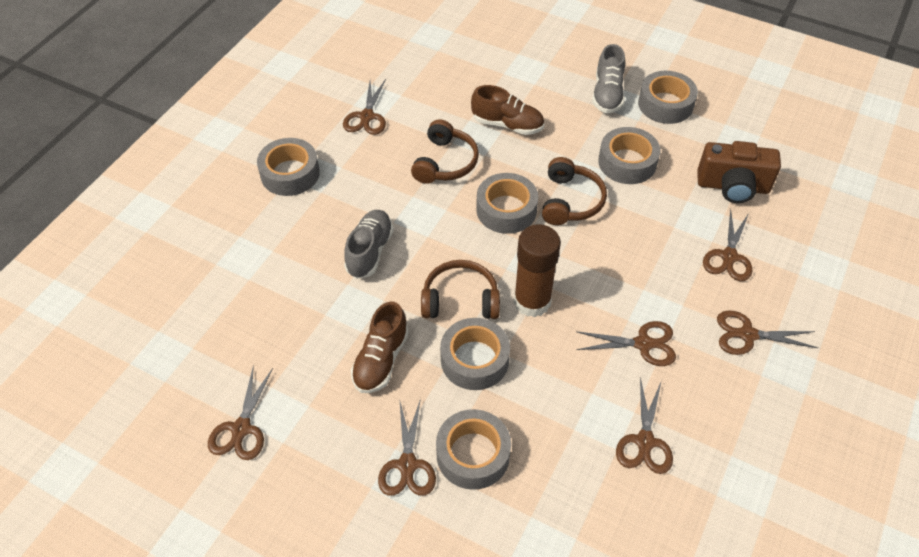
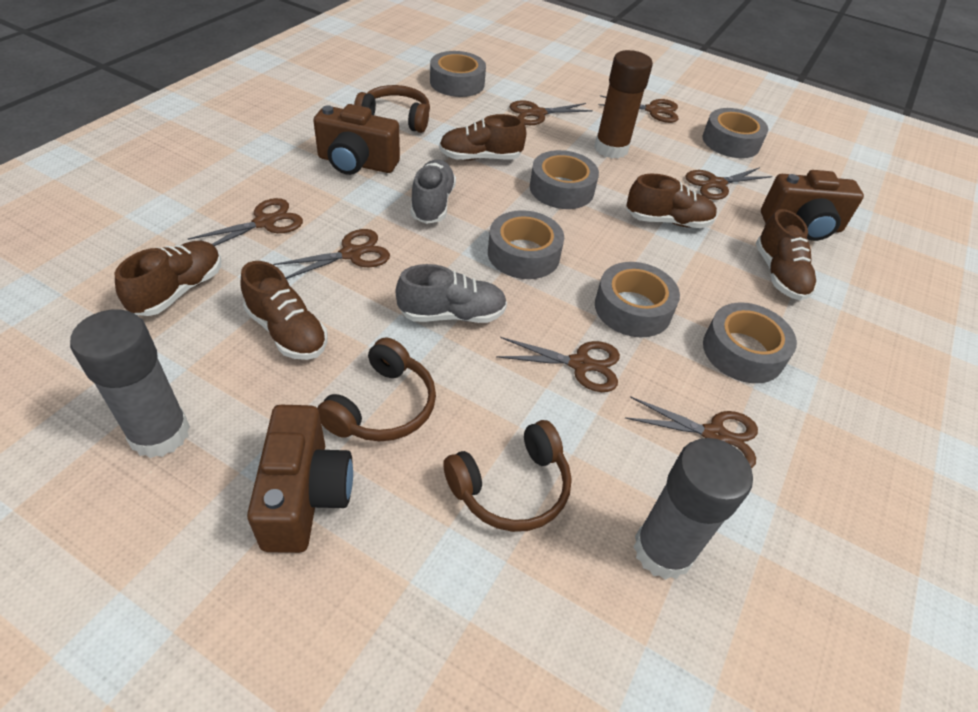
brown camera: 1 -> 3
brown shoe: 2 -> 5
grey glue stick: 0 -> 2

